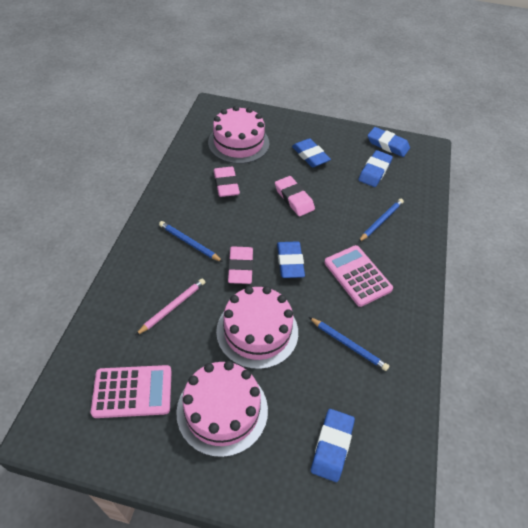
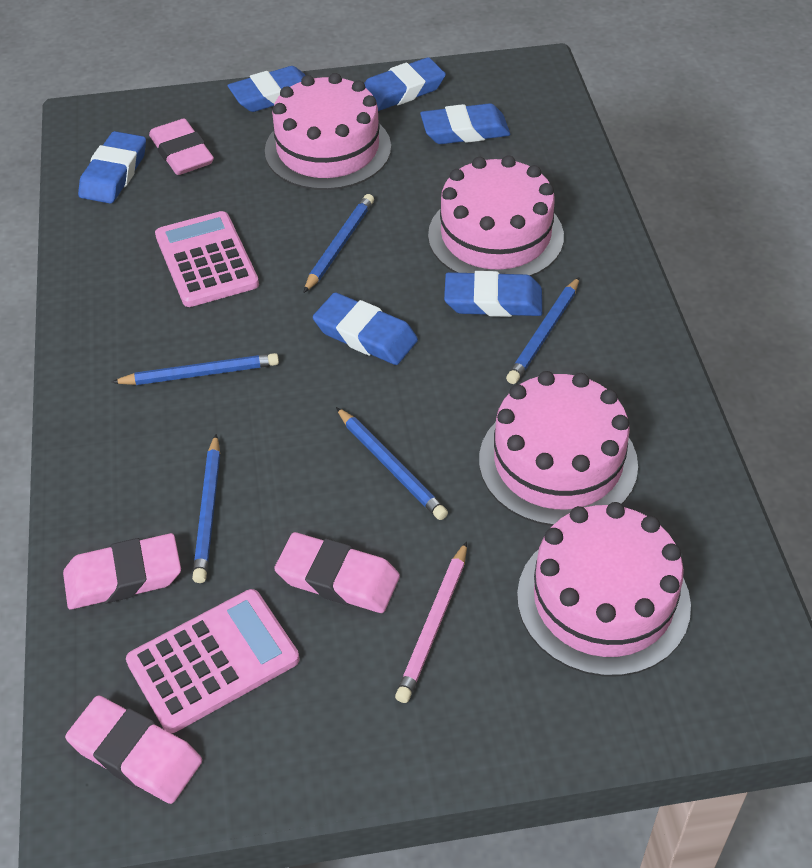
blue eraser: 5 -> 6
blue pencil: 3 -> 5
pink cake: 3 -> 4
pink eraser: 3 -> 4

